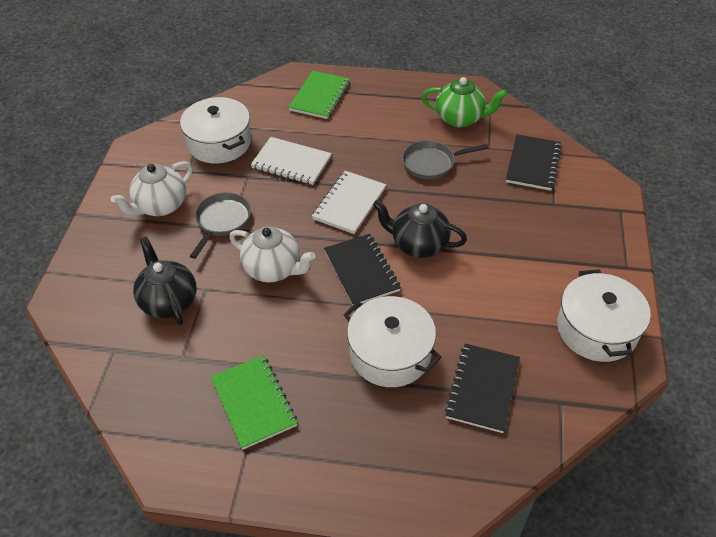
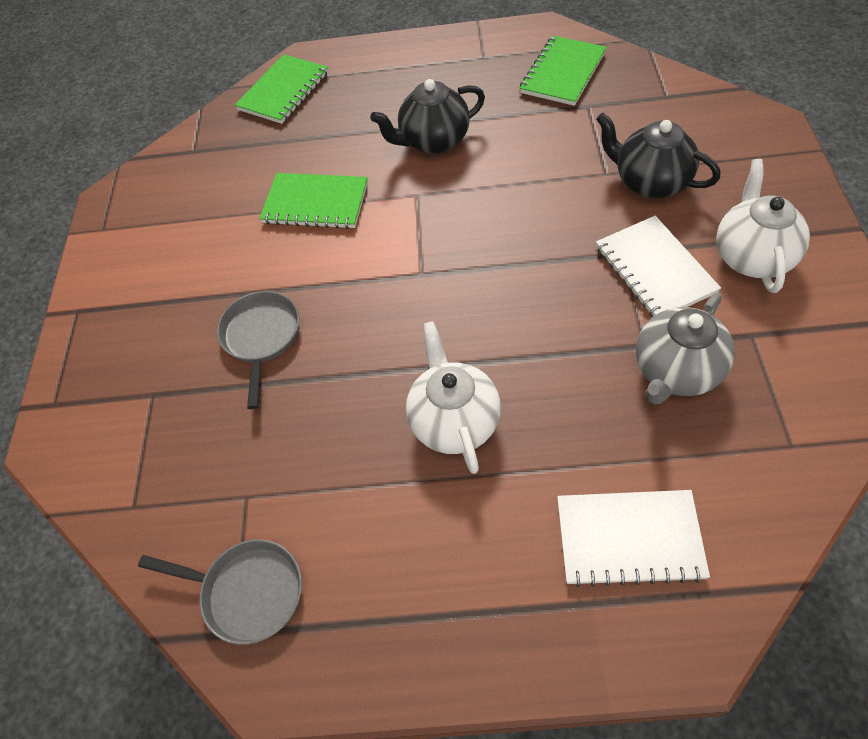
black notebook: 3 -> 0
green notebook: 2 -> 3
green teapot: 1 -> 0
grey teapot: 0 -> 1
white pot: 3 -> 0

